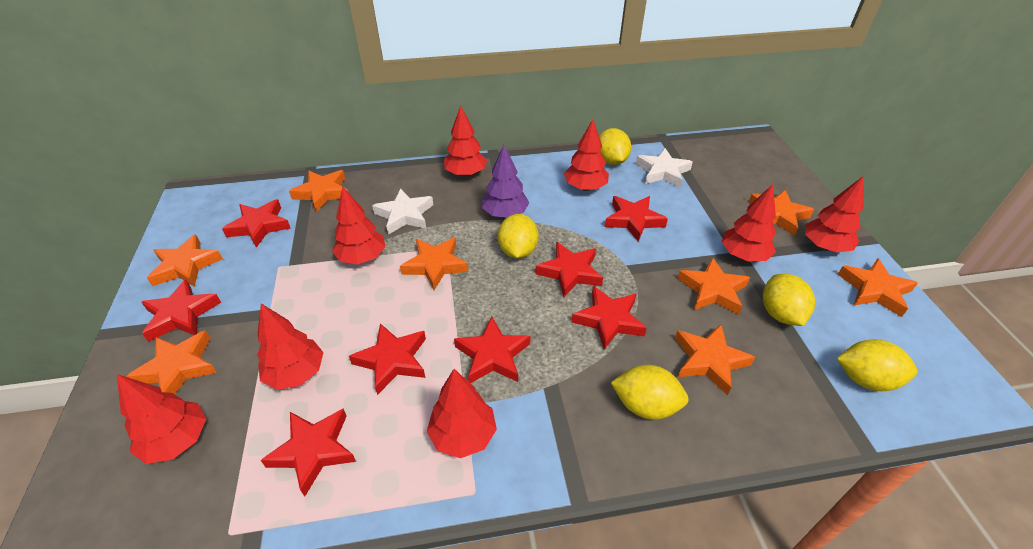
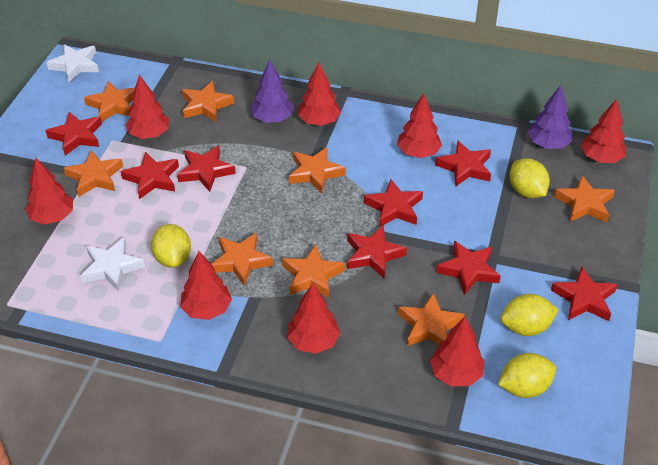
purple tree: 1 -> 2
yellow lemon: 5 -> 4

